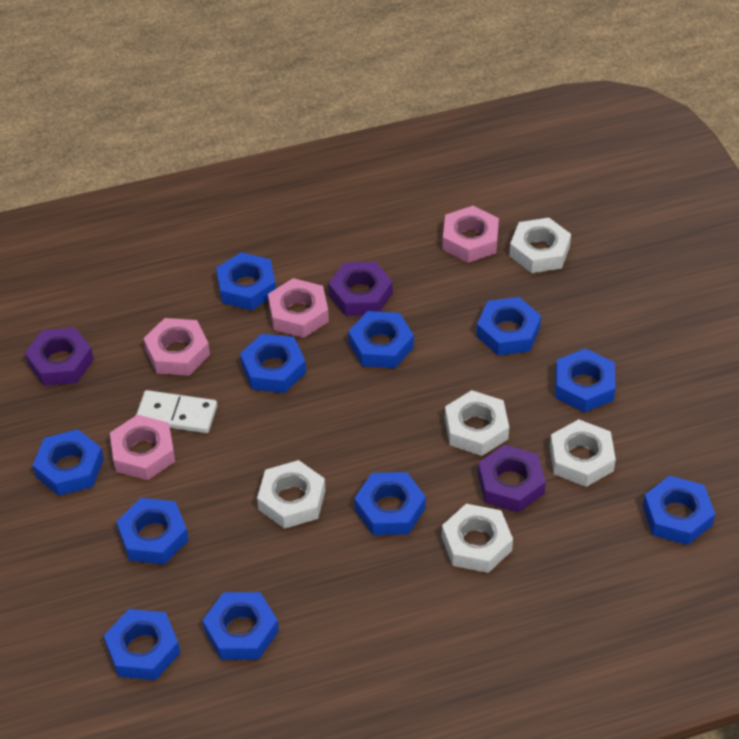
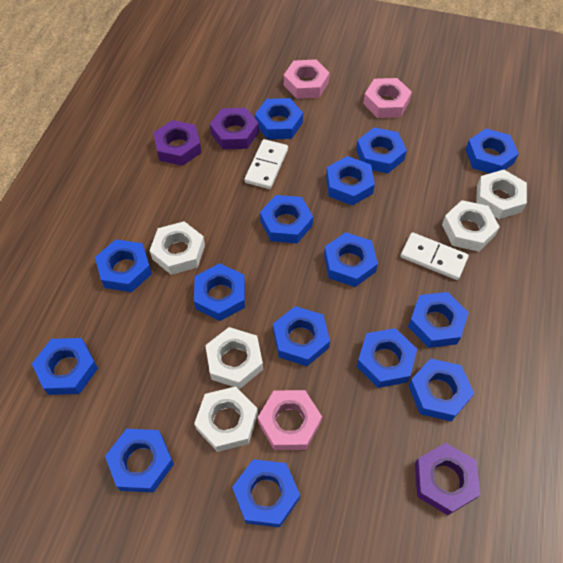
blue nut: 11 -> 15
pink nut: 4 -> 3
white domino: 1 -> 2

